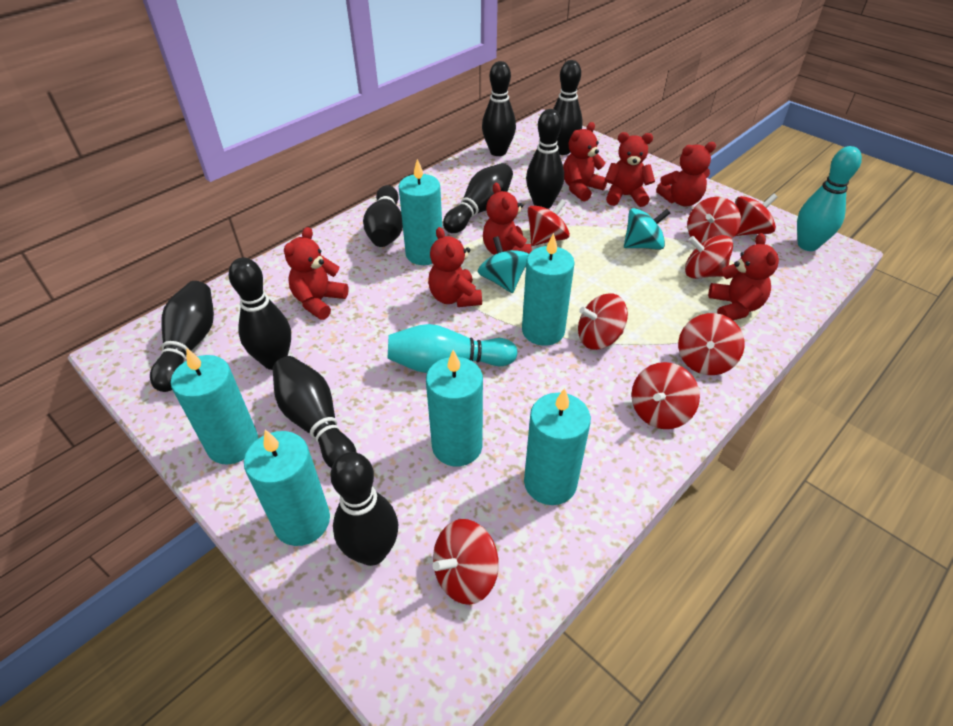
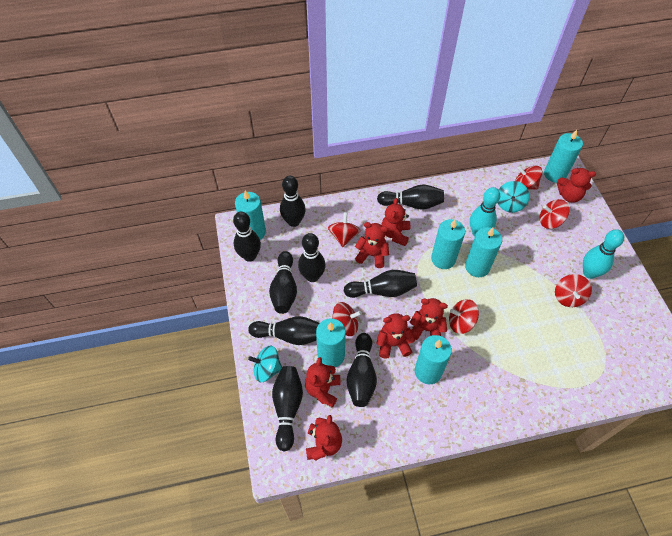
red spinning top: 8 -> 6

